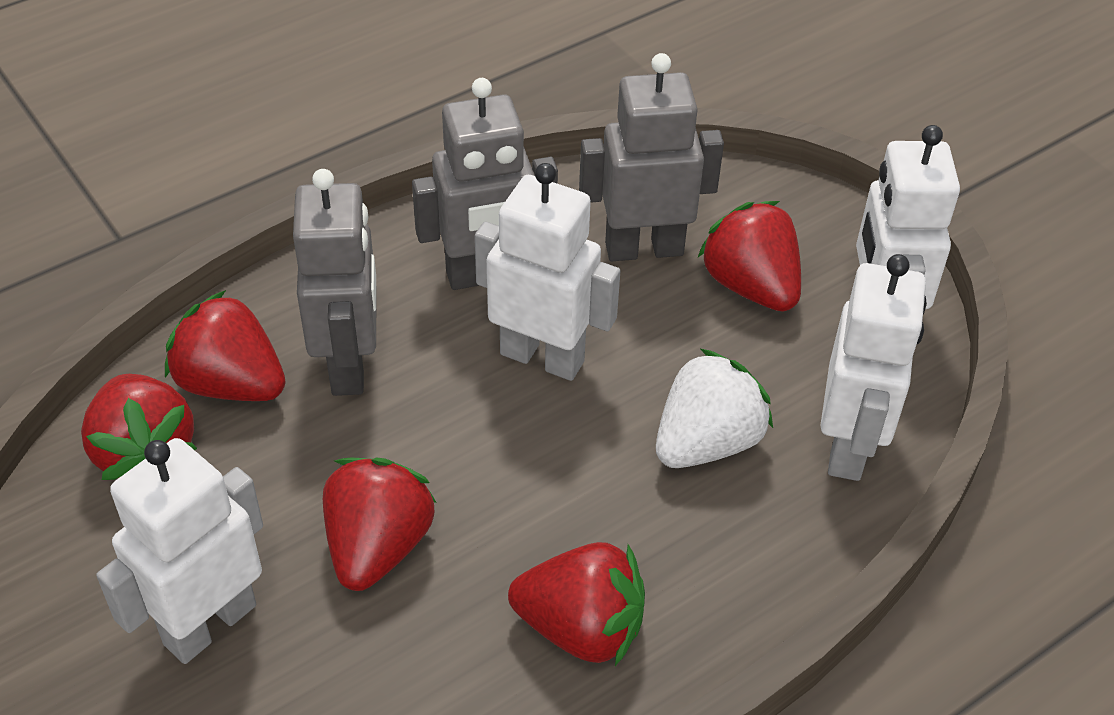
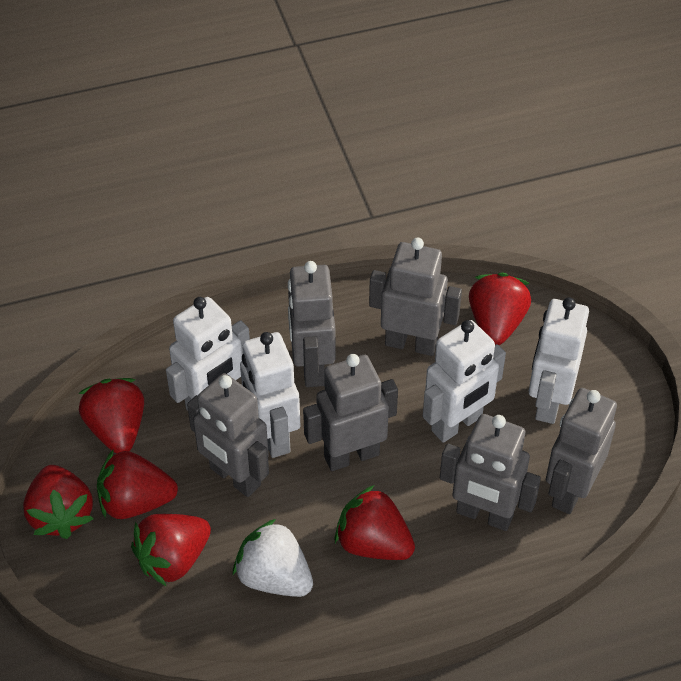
grey robot: 3 -> 6
red strawberry: 5 -> 6

